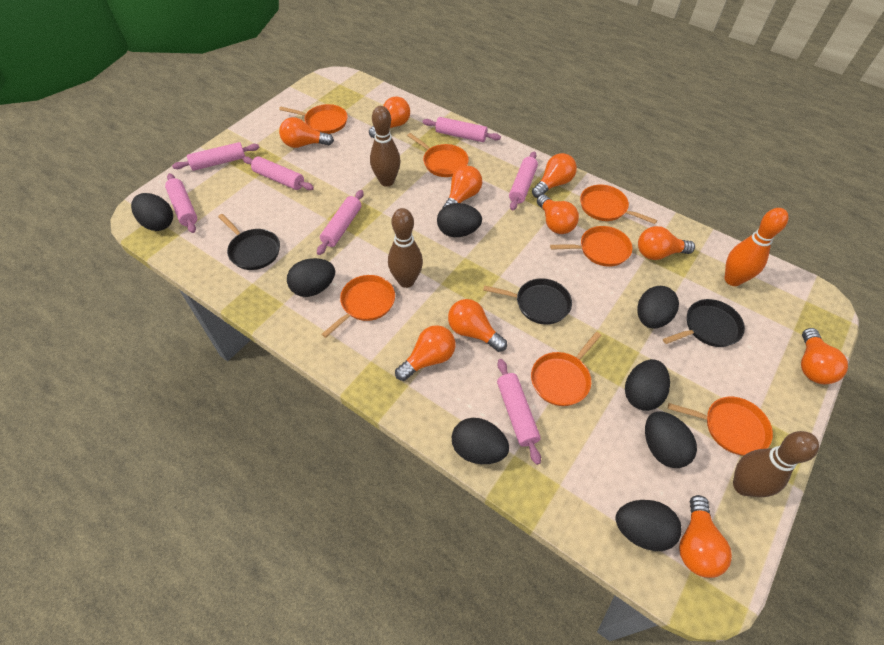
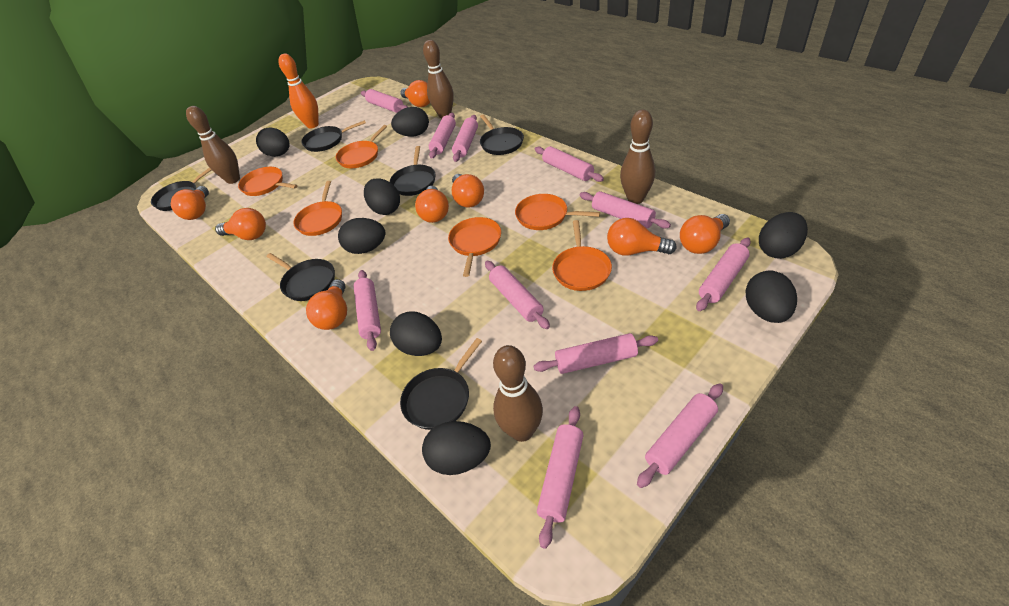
black pan: 3 -> 6
brown bowling pin: 3 -> 4
orange light bulb: 10 -> 8
orange pan: 7 -> 6
pink rolling pin: 7 -> 11

